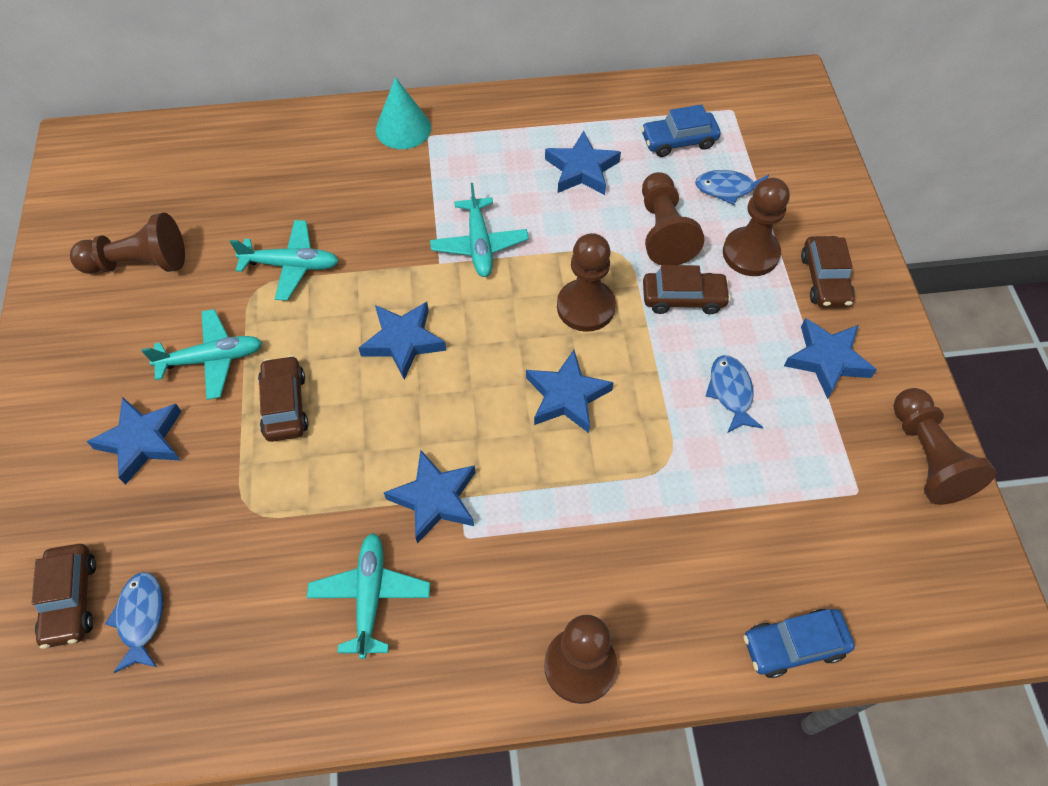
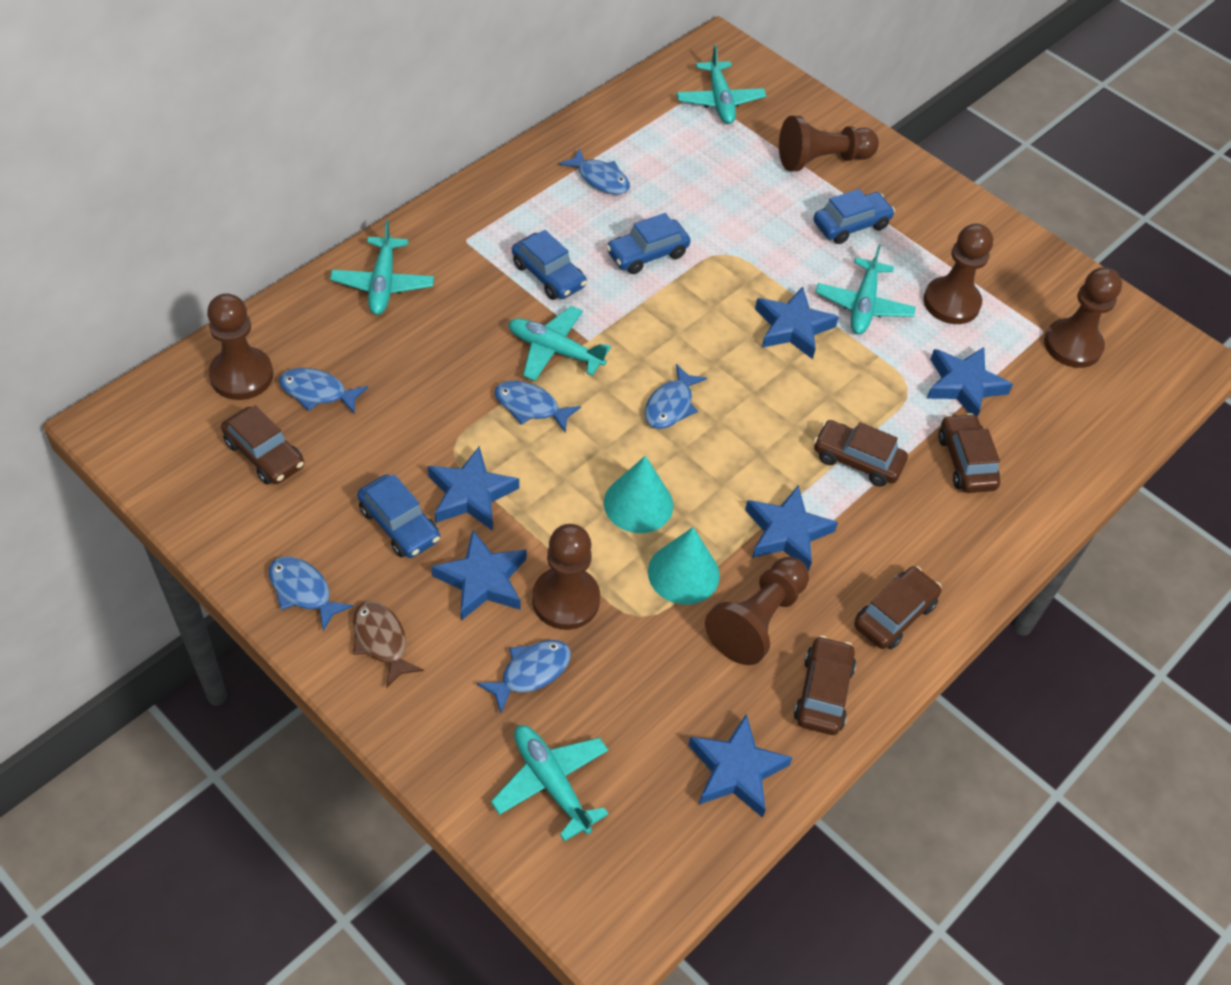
blue car: 2 -> 4
blue fish: 3 -> 6
brown car: 4 -> 5
brown fish: 0 -> 1
turquoise cone: 1 -> 2
turquoise plane: 4 -> 5

